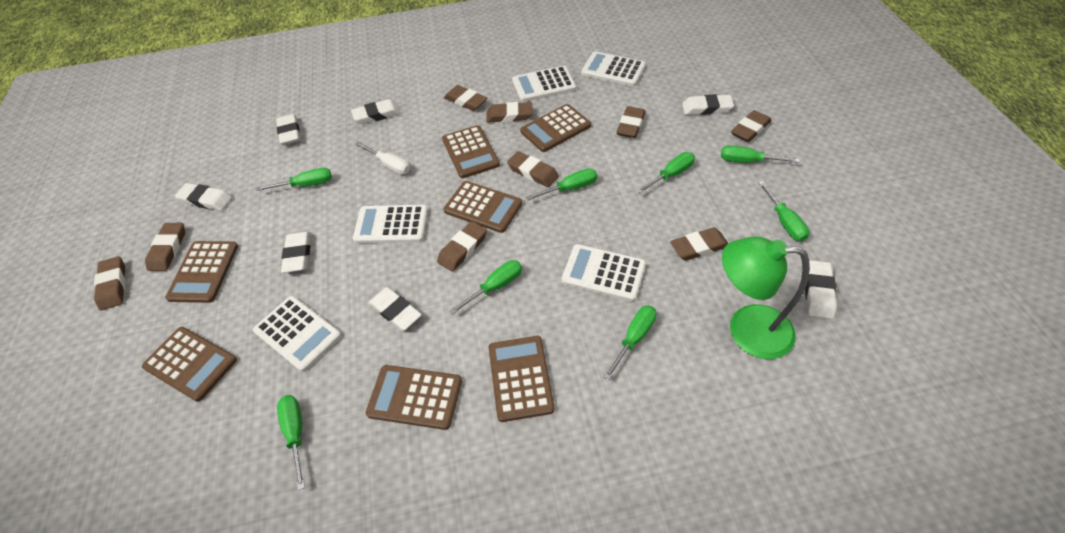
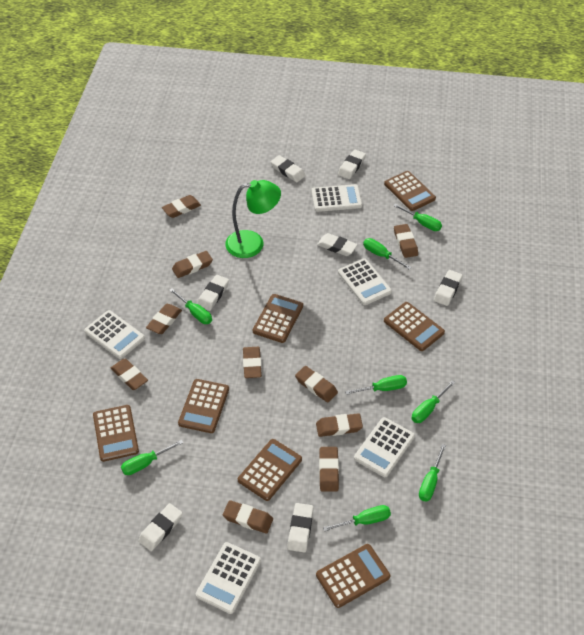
brown eraser: 9 -> 10
white screwdriver: 1 -> 0

